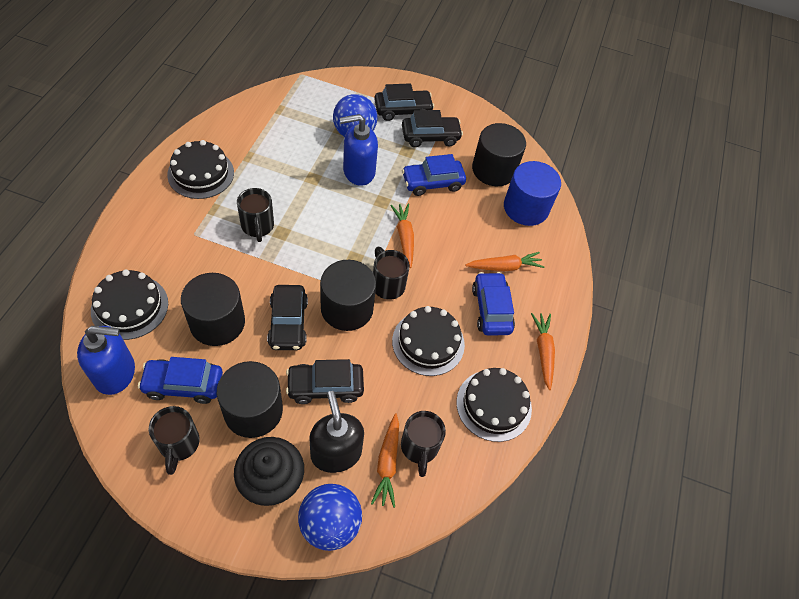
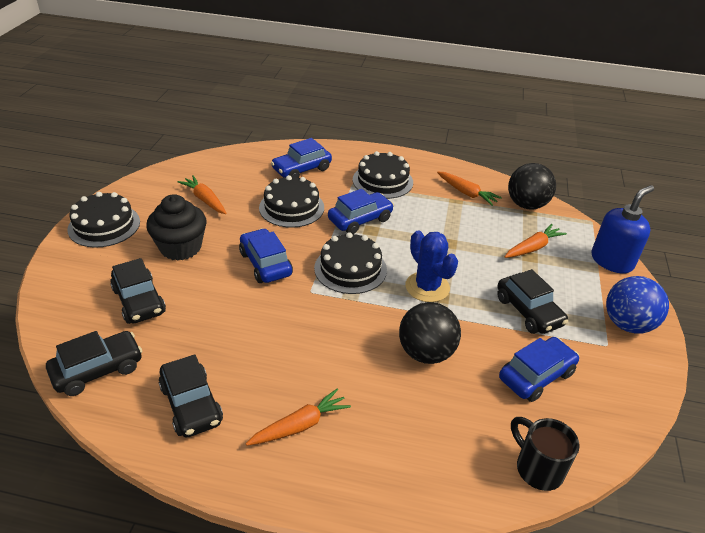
black ball: 0 -> 2
black cylinder: 4 -> 0
black mug: 4 -> 1
black soap dispenser: 1 -> 0
blue ball: 2 -> 1
blue cactus: 0 -> 1
blue car: 3 -> 4
blue cylinder: 1 -> 0
blue soap dispenser: 2 -> 1

